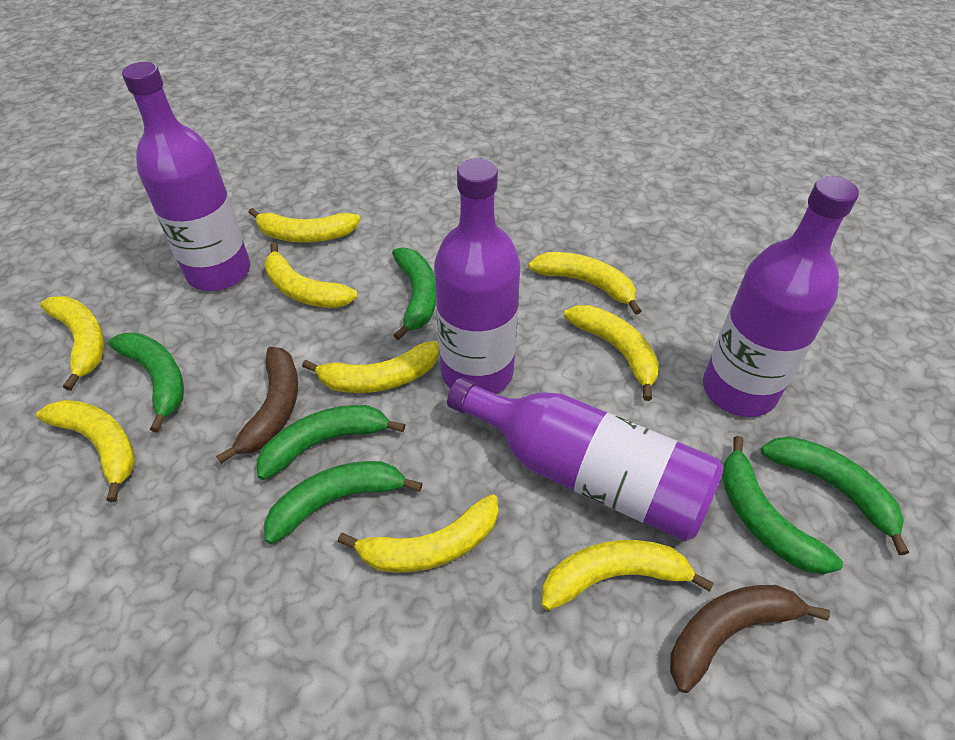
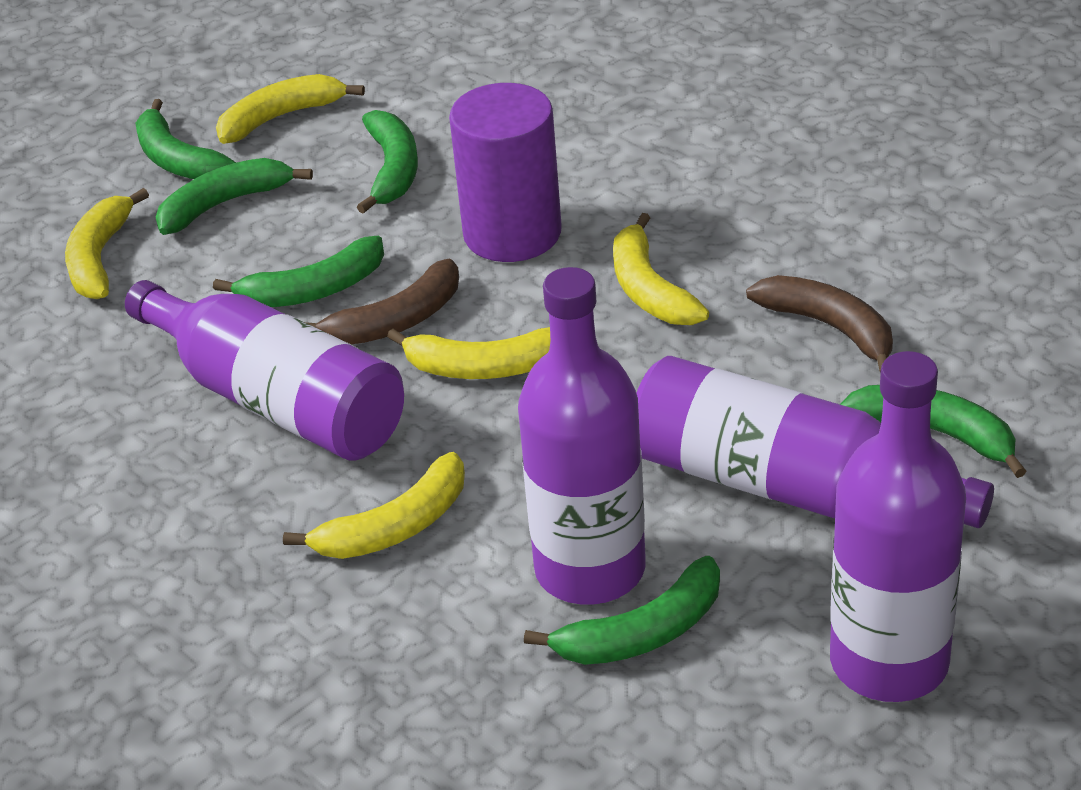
purple cylinder: 0 -> 1
yellow banana: 9 -> 5

